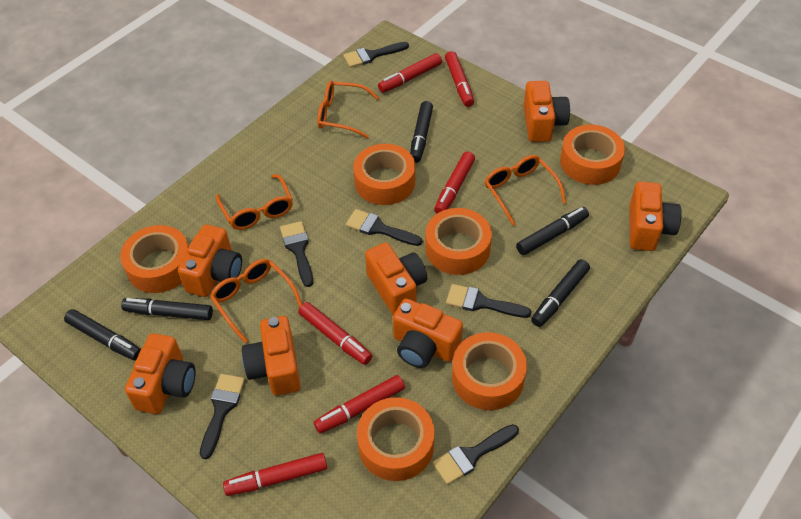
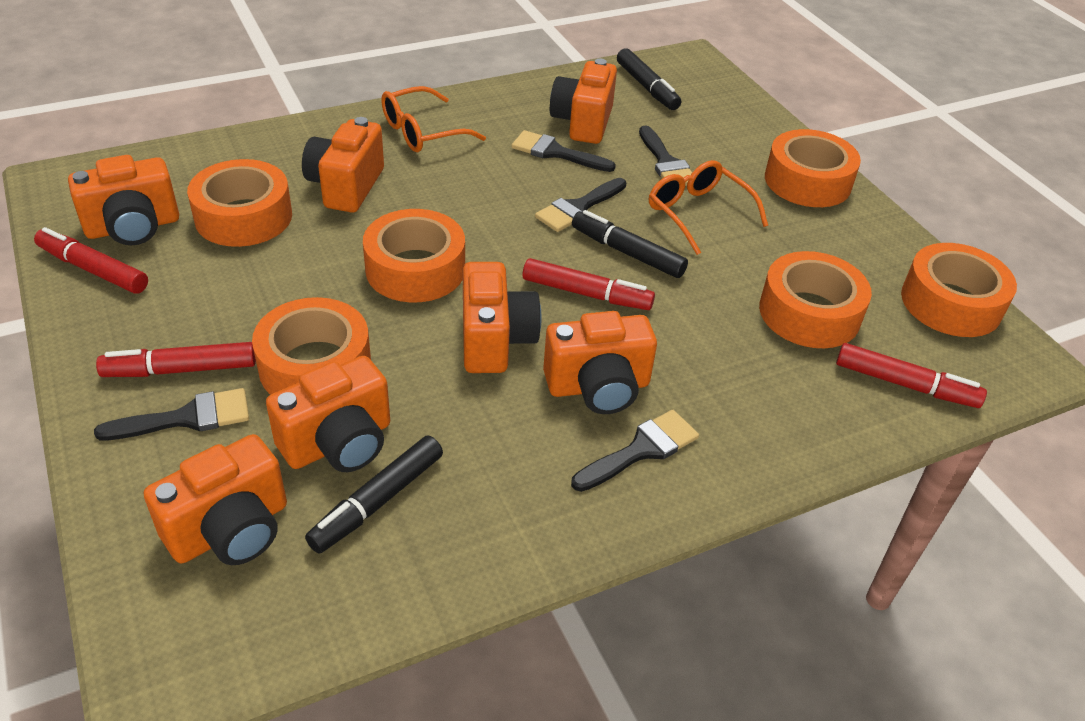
black brush: 6 -> 5
black marker: 5 -> 3
orange glasses: 4 -> 2
red marker: 6 -> 4

